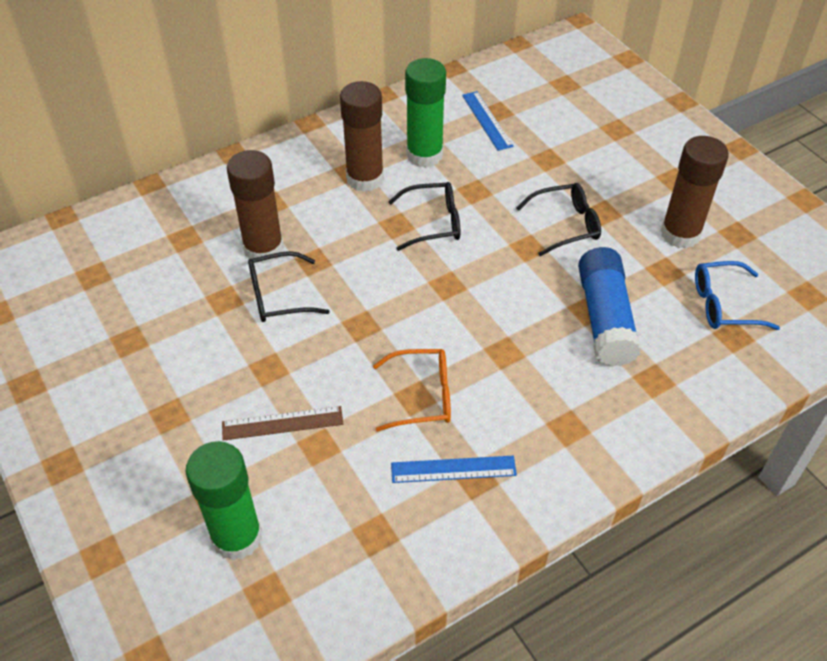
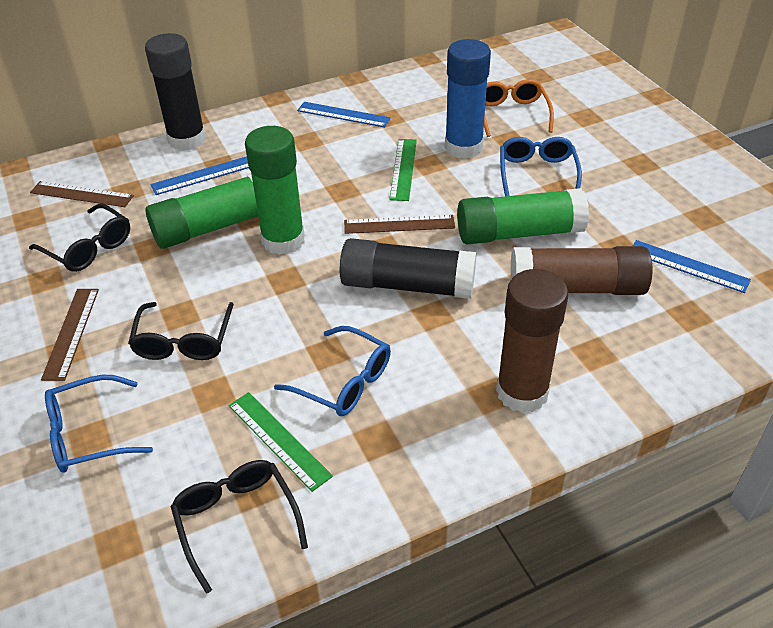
black glue stick: 0 -> 2
blue glasses: 1 -> 3
blue ruler: 2 -> 3
brown glue stick: 3 -> 2
brown ruler: 1 -> 3
green glue stick: 2 -> 3
green ruler: 0 -> 2

